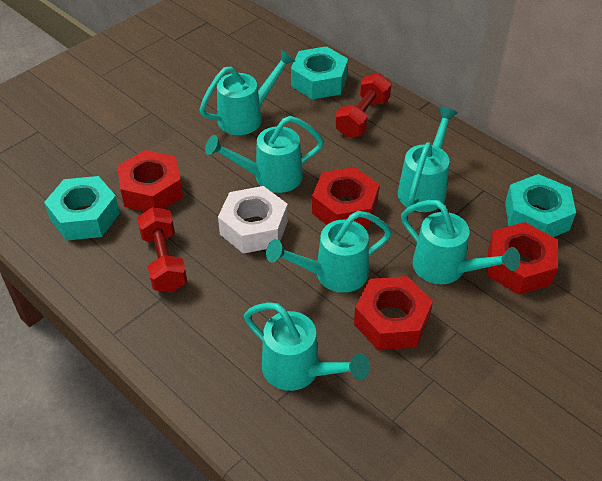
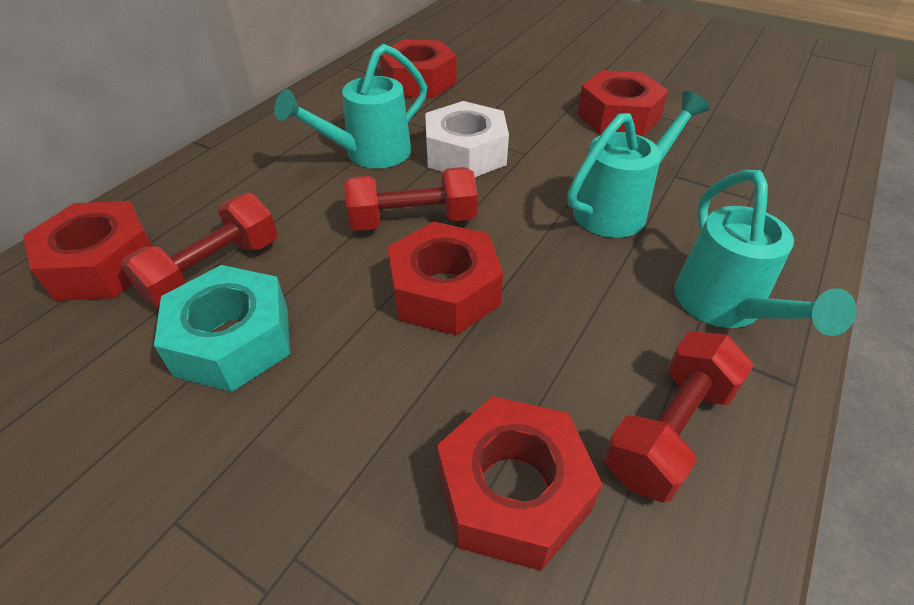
red dumbbell: 2 -> 3
red nut: 4 -> 5
turquoise nut: 3 -> 1
turquoise watering can: 6 -> 3

